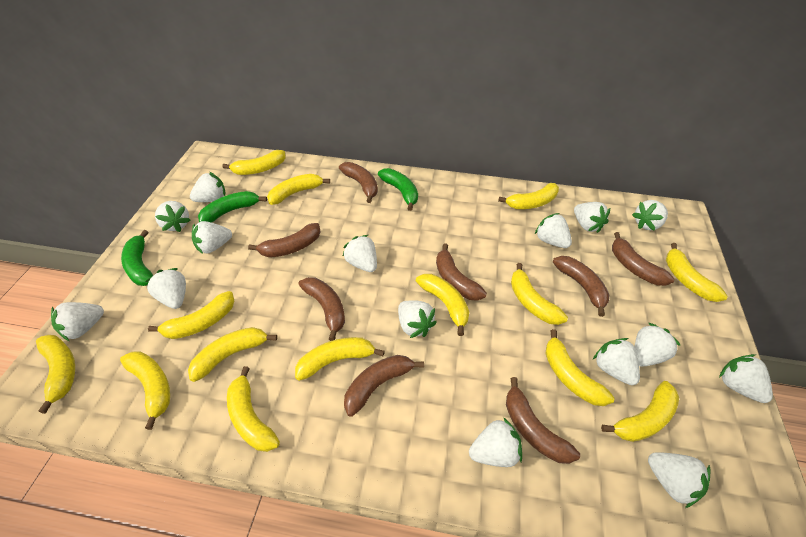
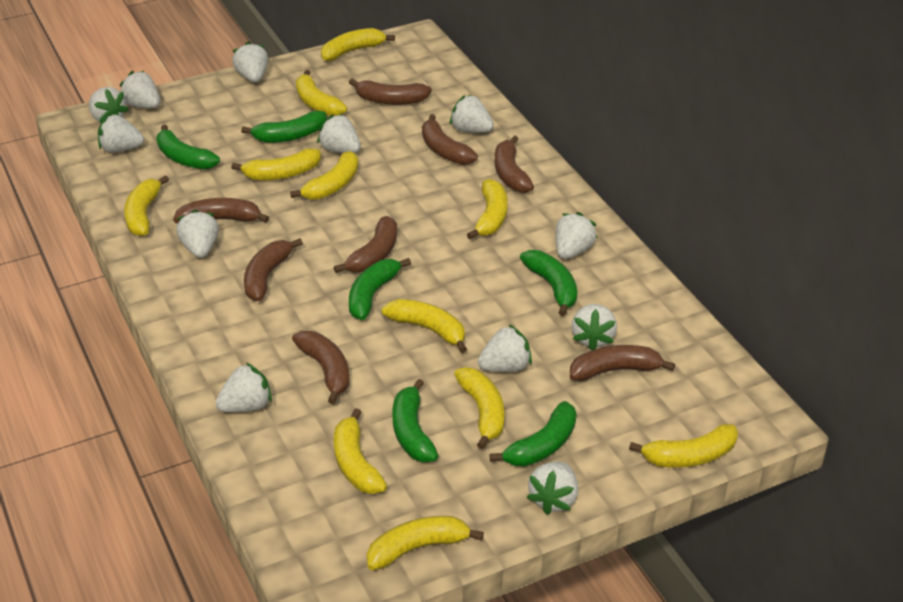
green banana: 3 -> 6
white strawberry: 15 -> 12
yellow banana: 14 -> 11

